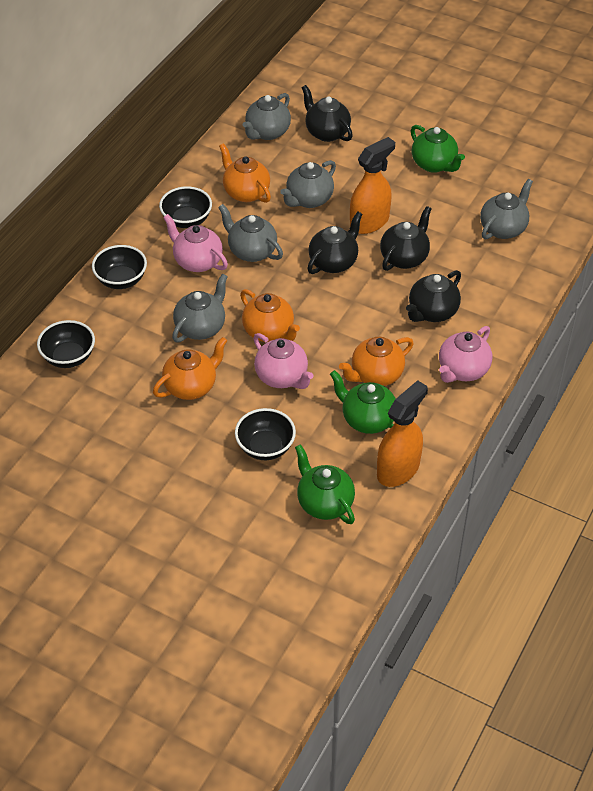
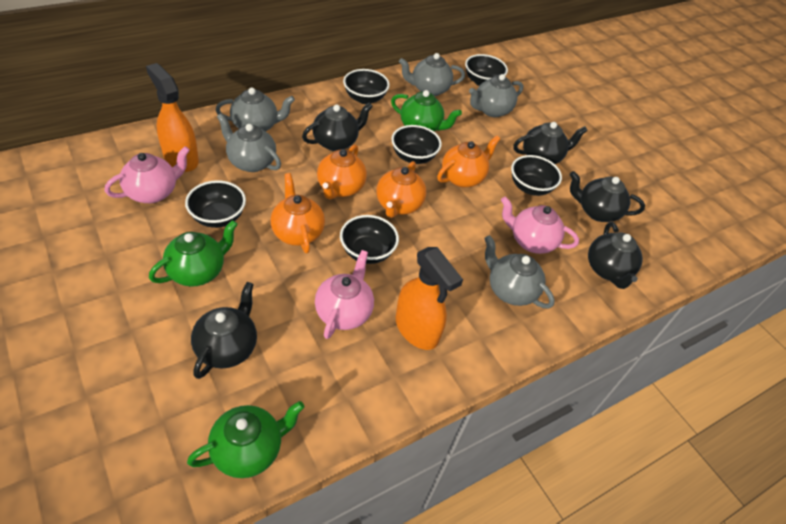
black bowl: 4 -> 6
black teapot: 4 -> 5

